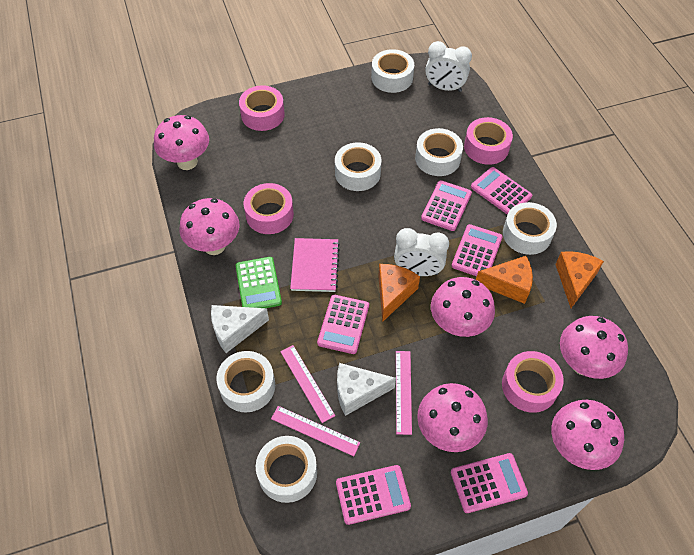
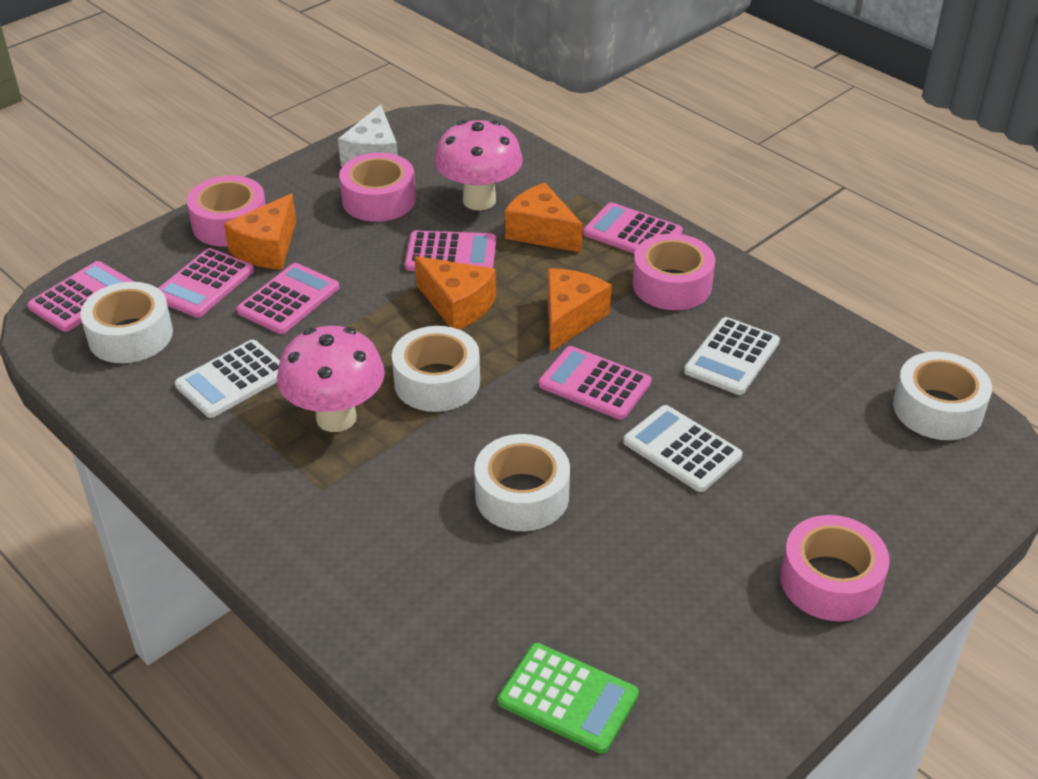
orange cheese: 3 -> 4
pink mushroom: 6 -> 2
pink notebook: 1 -> 0
pink ruler: 3 -> 0
white calculator: 0 -> 3
white cheese: 2 -> 1
white clock: 2 -> 0
white tape: 6 -> 4

